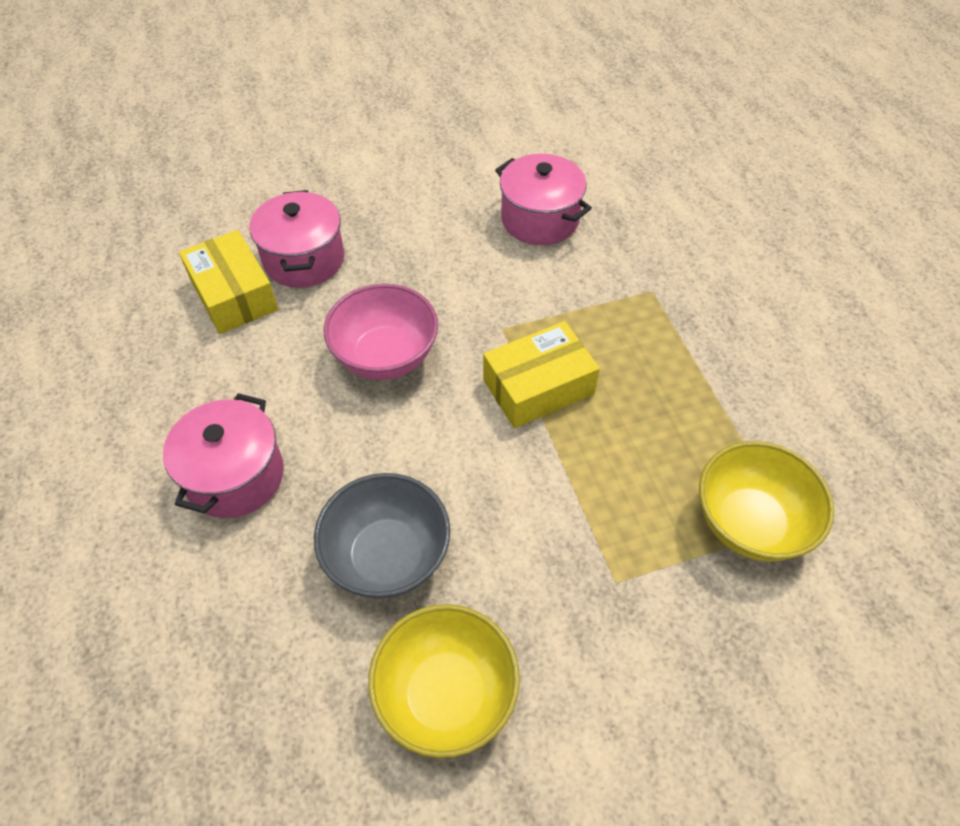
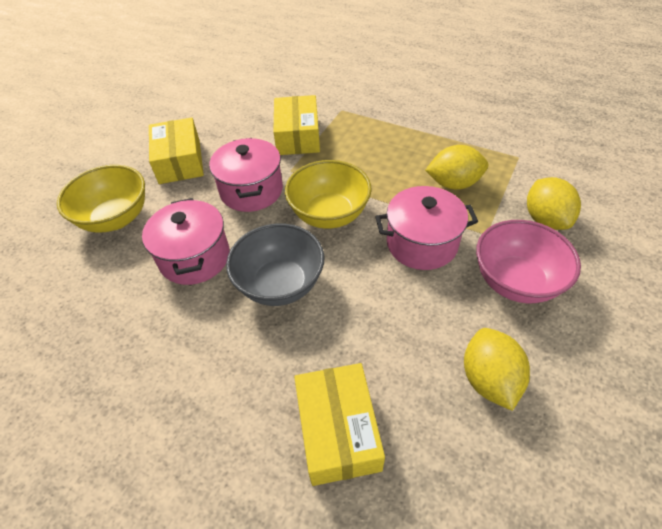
yellow box: 2 -> 3
yellow lemon: 0 -> 3

